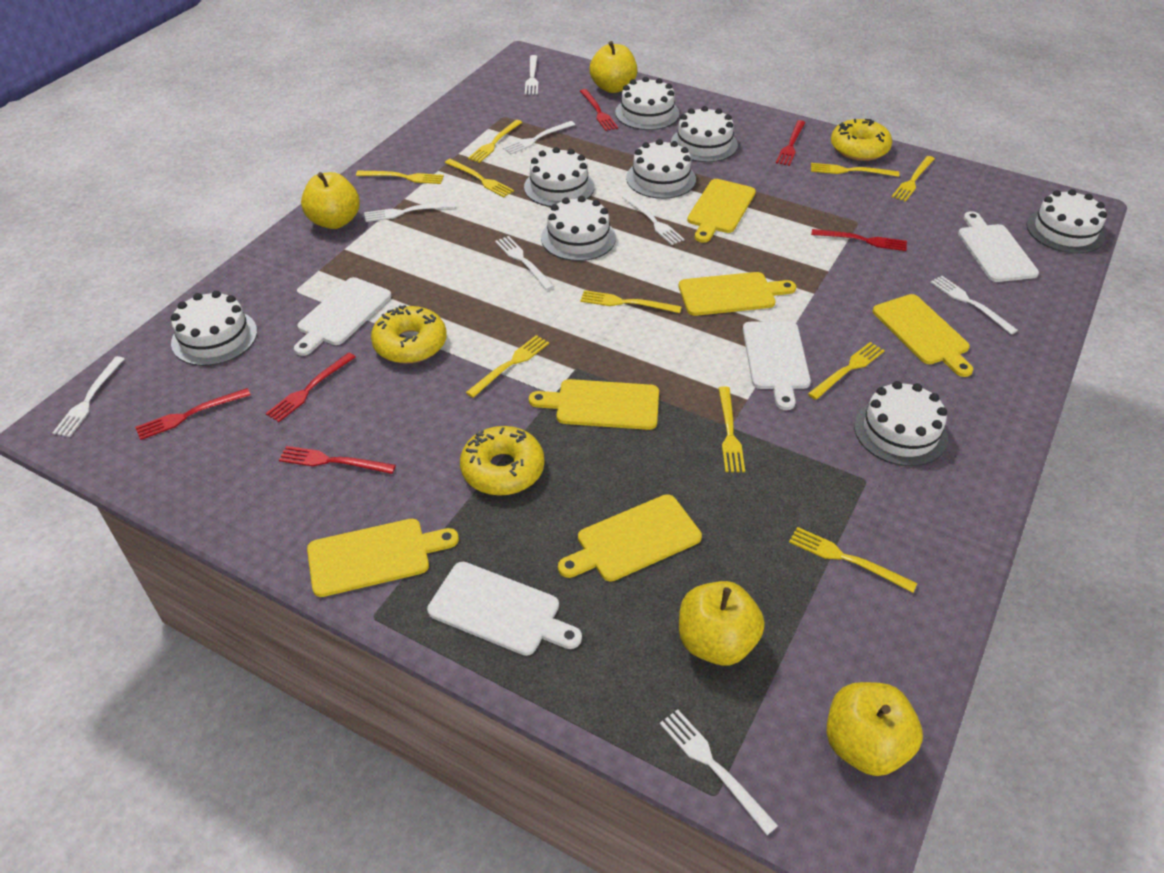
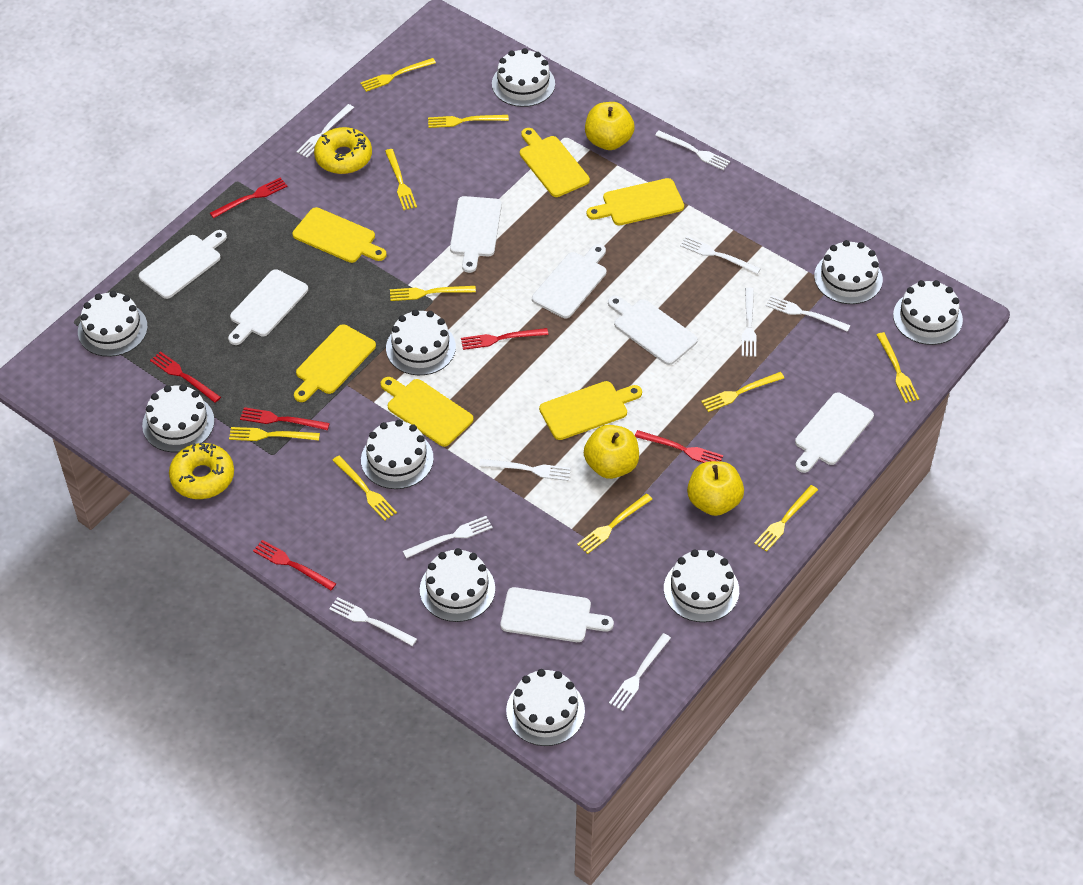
white cake: 8 -> 10
white cutting board: 4 -> 7
white fork: 8 -> 9
yellow apple: 4 -> 3
yellow donut: 3 -> 2

